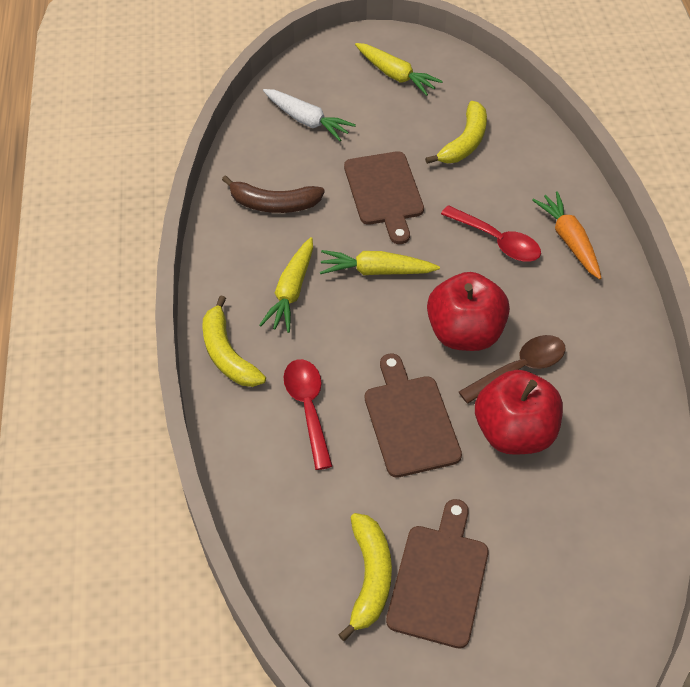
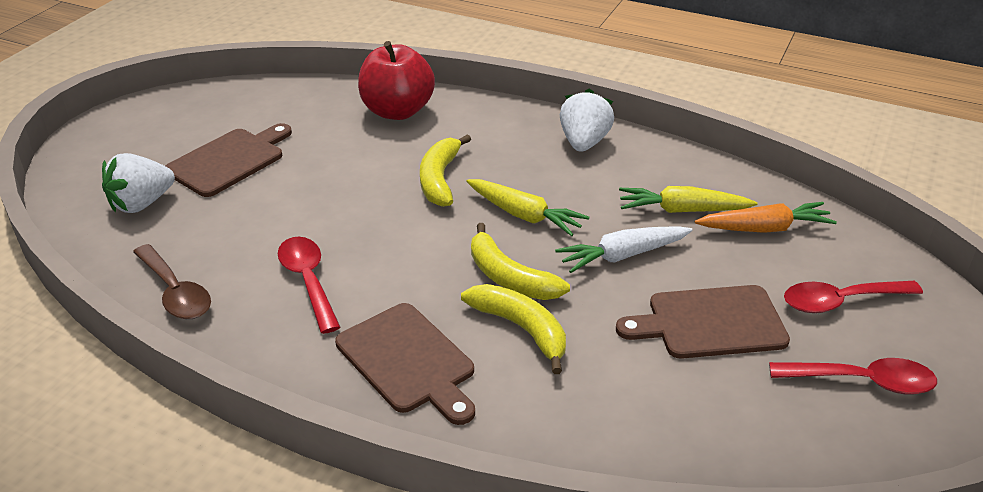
brown banana: 1 -> 0
red apple: 2 -> 1
red spoon: 2 -> 3
white strawberry: 0 -> 2
yellow carrot: 3 -> 2

